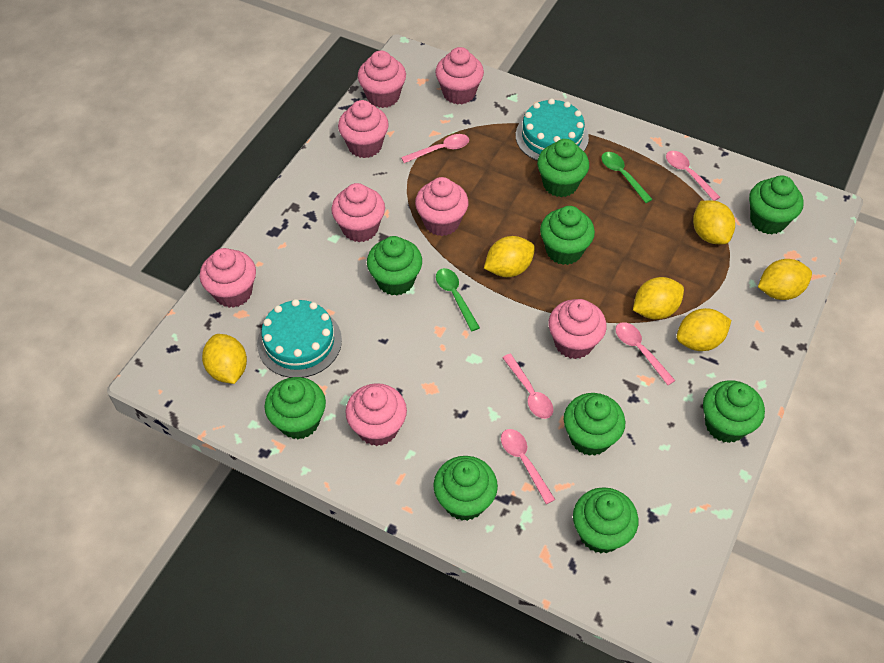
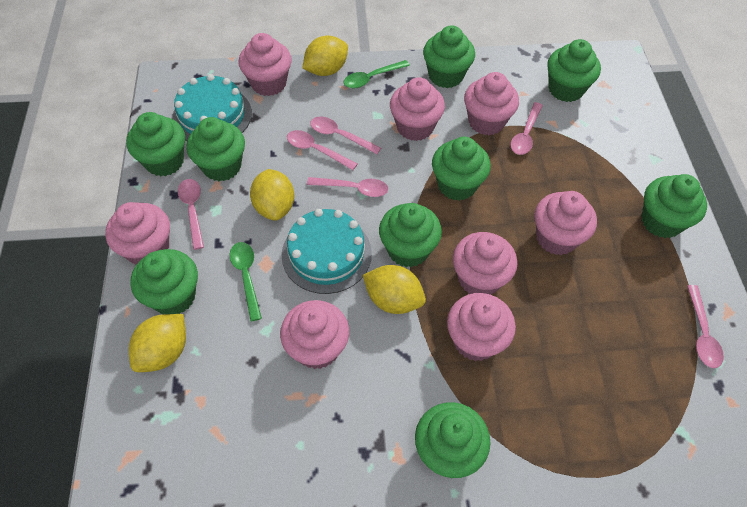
pink spoon: 5 -> 6
yellow lemon: 6 -> 4

